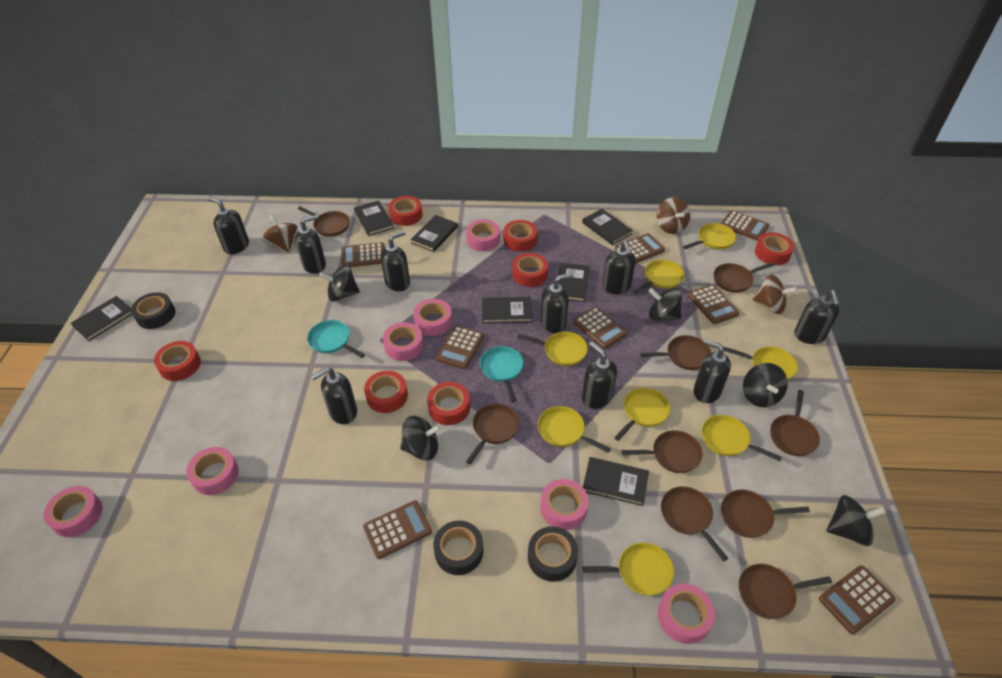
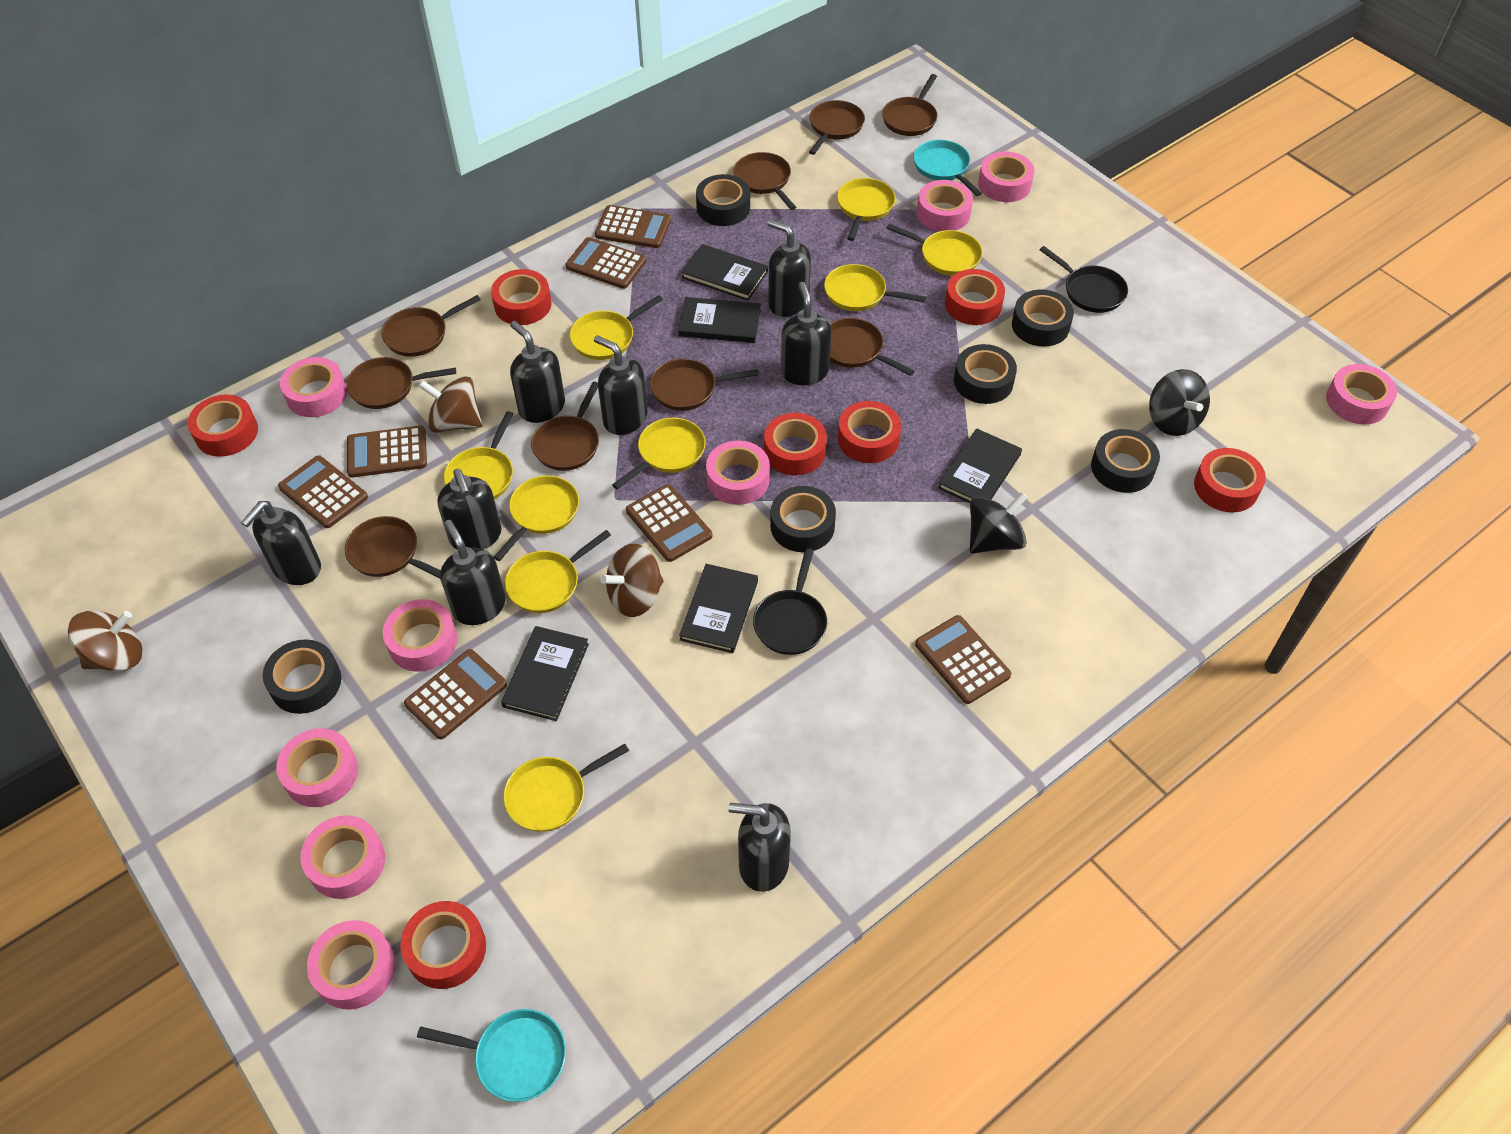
black book: 7 -> 5
black pan: 0 -> 2
black soap dispenser: 9 -> 8
black spinning top: 5 -> 2
black tape: 3 -> 6
brown calculator: 8 -> 7
pink tape: 7 -> 9
yellow pan: 8 -> 9

